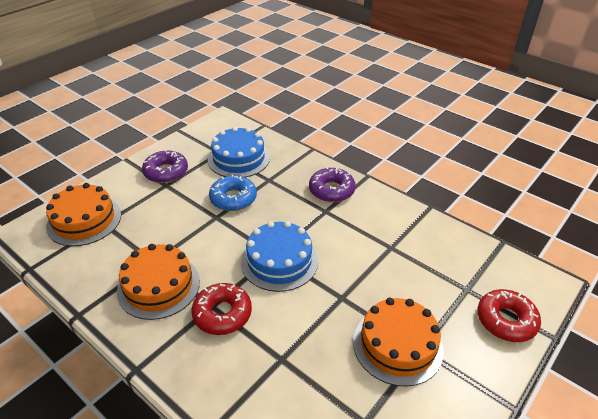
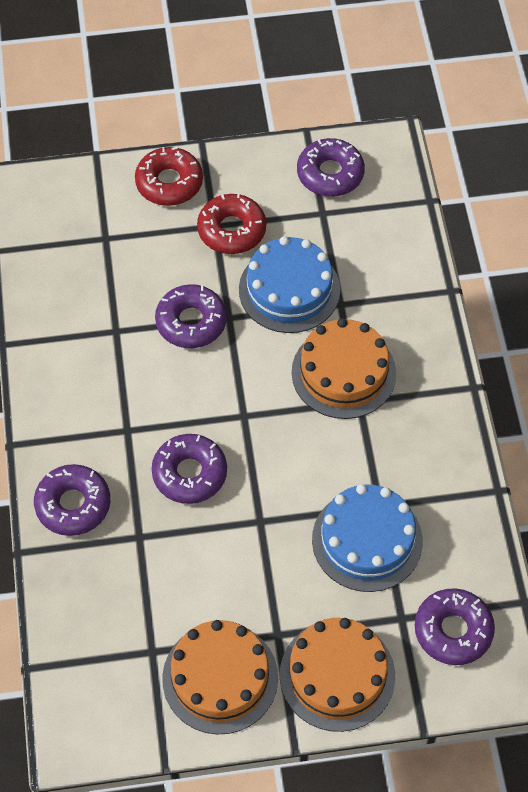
blue donut: 1 -> 0
purple donut: 2 -> 5

